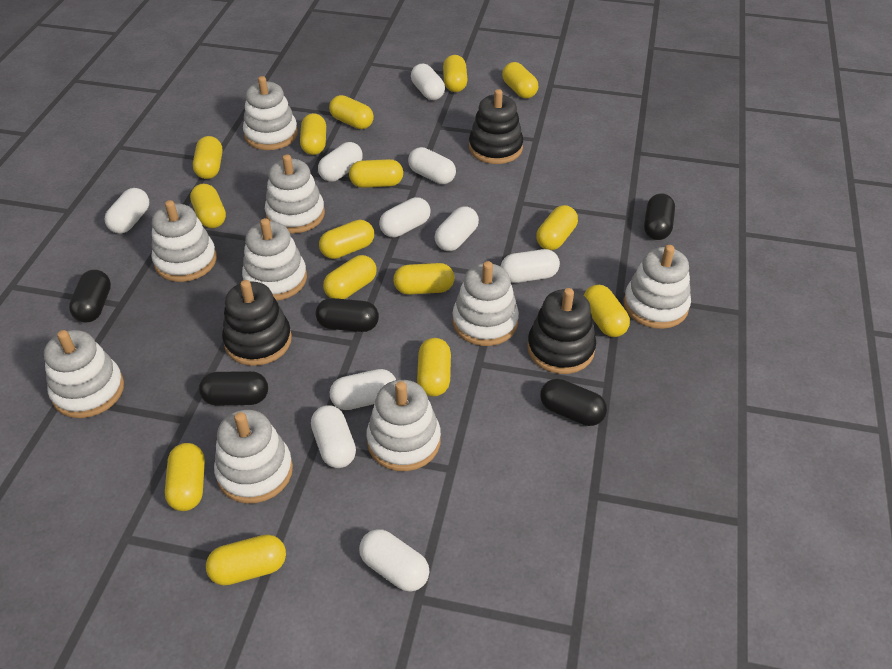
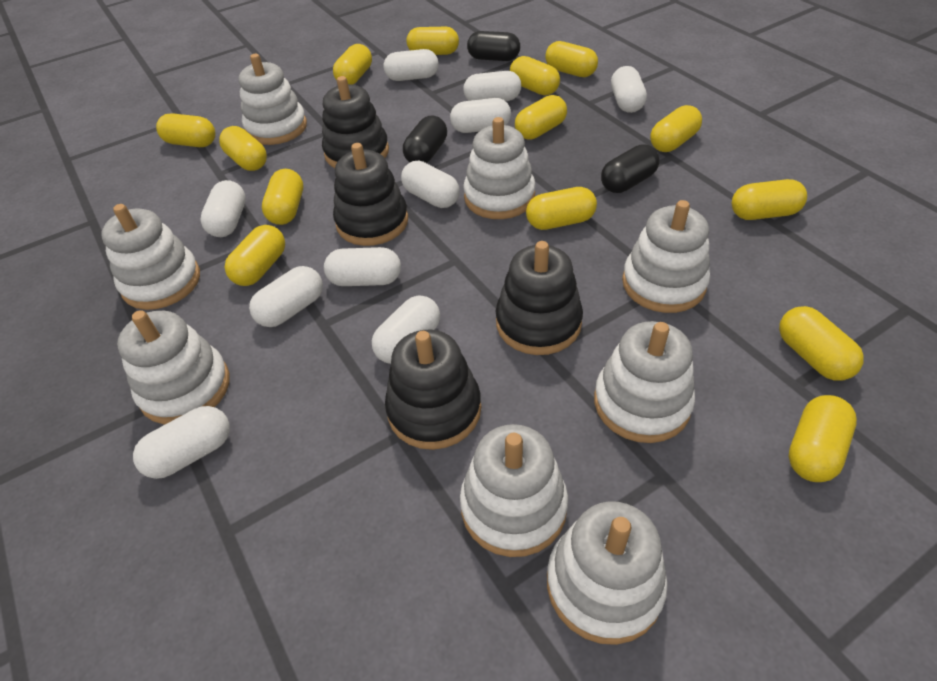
black capsule: 5 -> 3
black stacking toy: 3 -> 4
white stacking toy: 9 -> 8
yellow capsule: 15 -> 14

